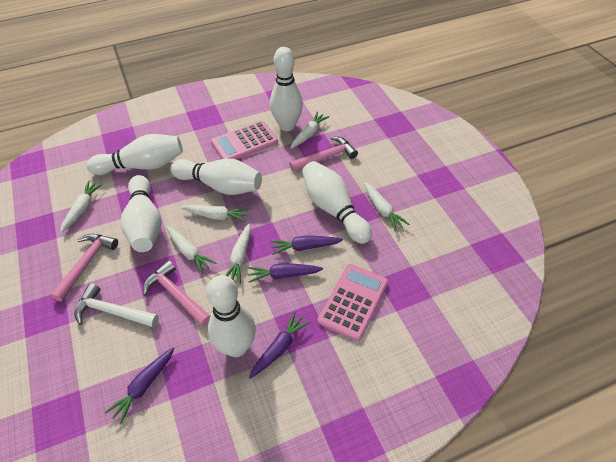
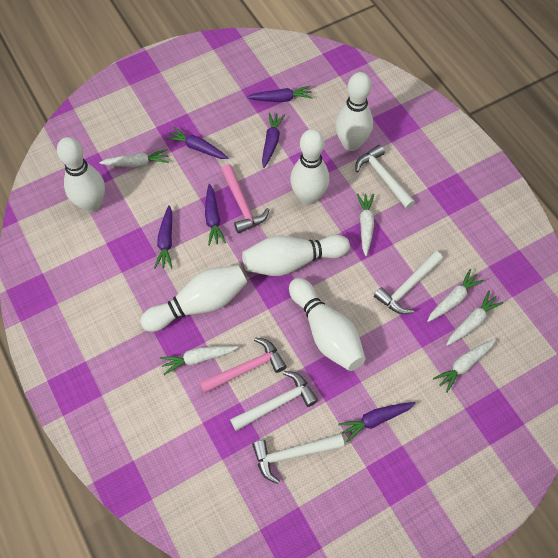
pink calculator: 2 -> 0
pink hammer: 3 -> 2
purple carrot: 4 -> 6
white hammer: 1 -> 4

